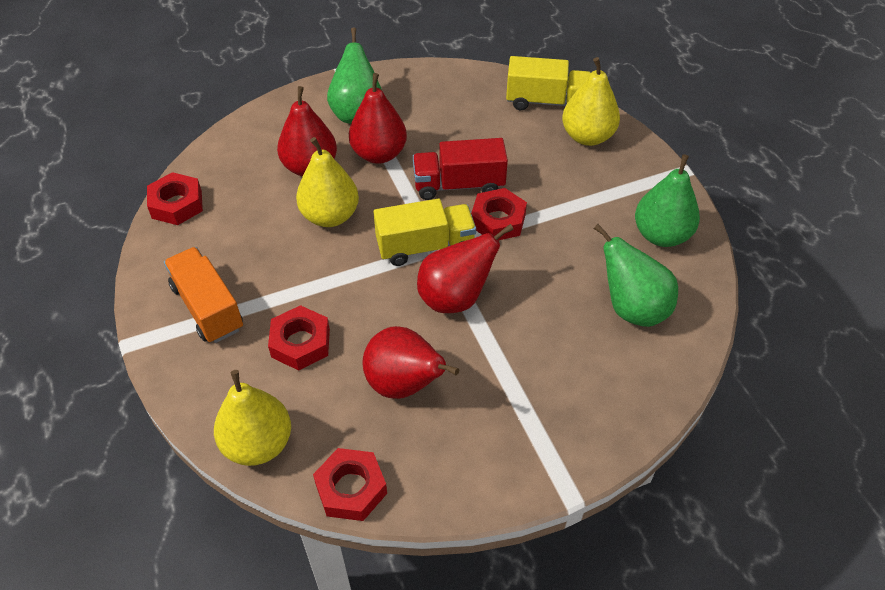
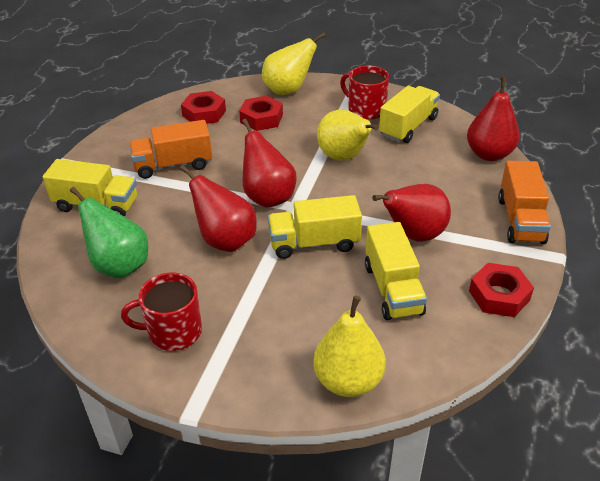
green pear: 3 -> 1
orange truck: 1 -> 2
red mug: 0 -> 2
red nut: 4 -> 3
red truck: 1 -> 0
yellow truck: 2 -> 4

